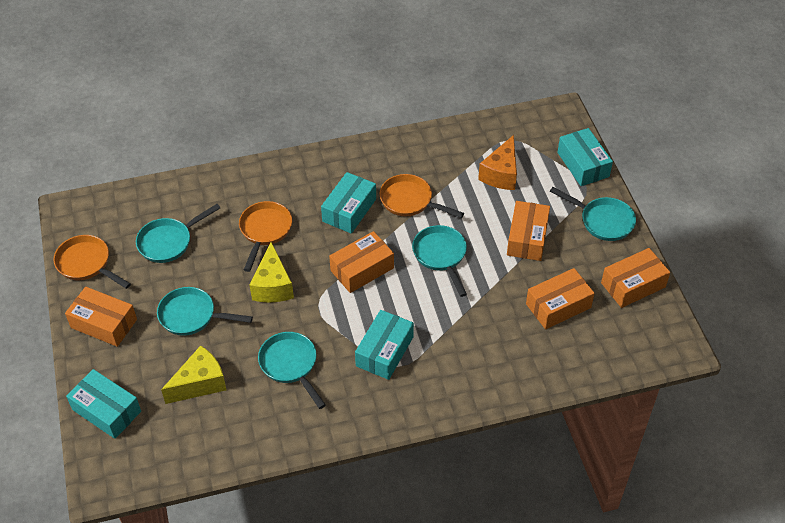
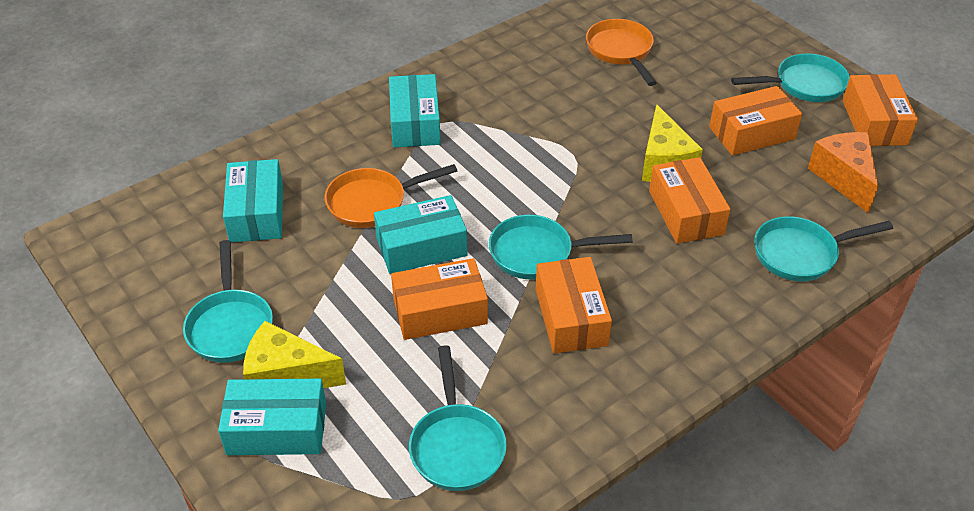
orange pan: 3 -> 2

